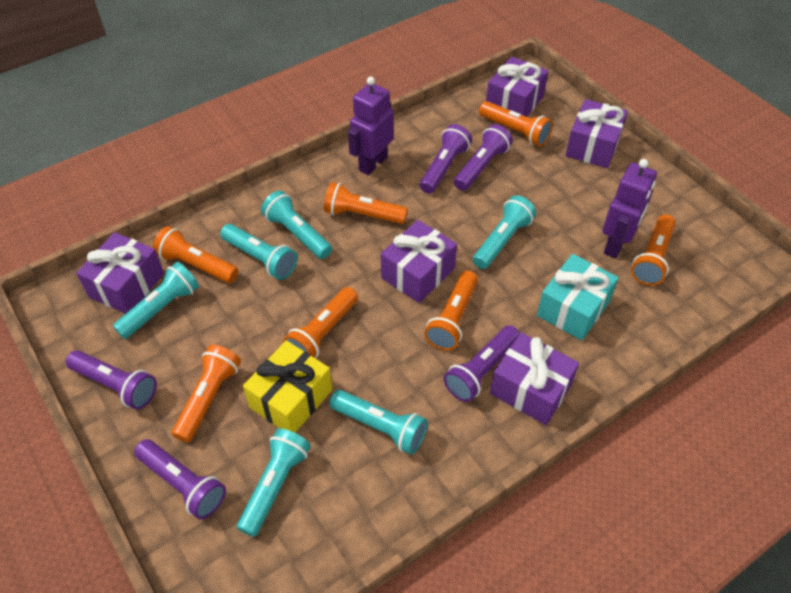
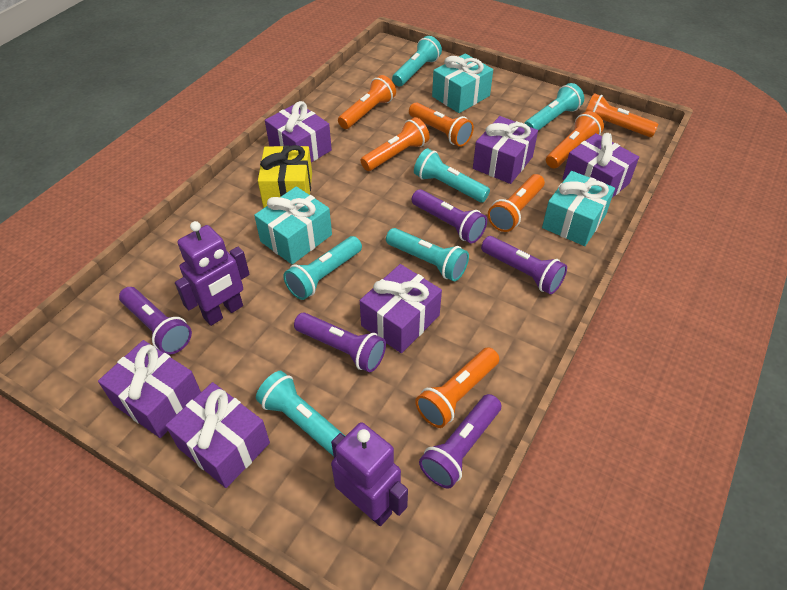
purple gift: 5 -> 6
turquoise gift: 1 -> 3

